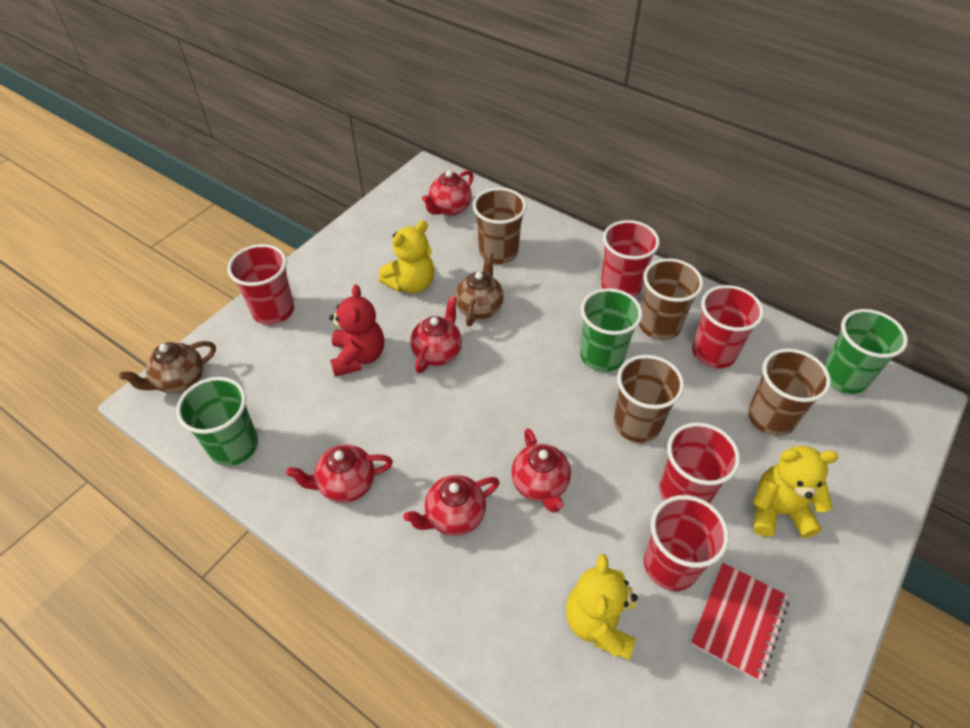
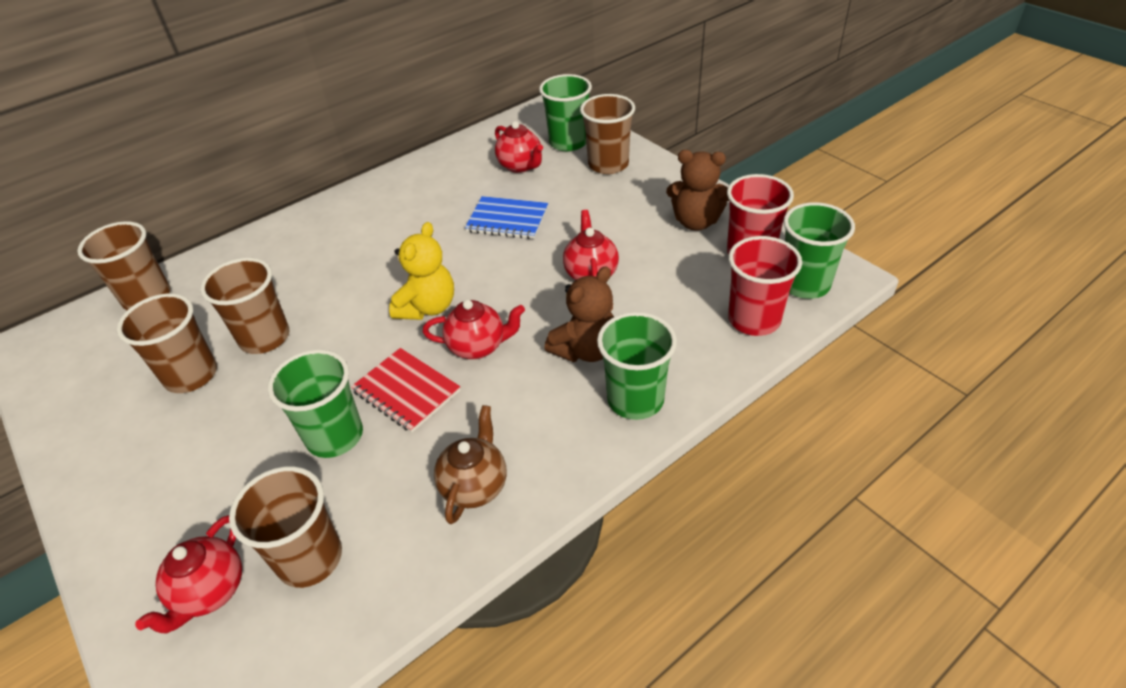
blue notebook: 0 -> 1
brown cup: 4 -> 5
brown teapot: 2 -> 1
brown teddy bear: 0 -> 2
green cup: 3 -> 4
red cup: 5 -> 2
red teapot: 5 -> 4
red teddy bear: 1 -> 0
yellow teddy bear: 3 -> 1

